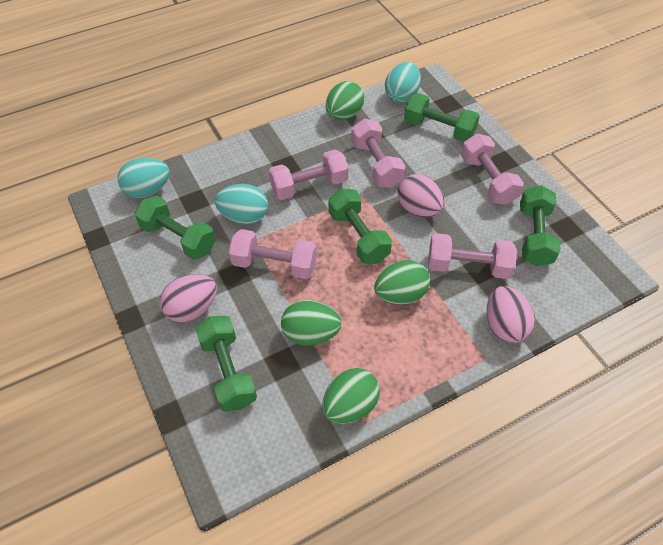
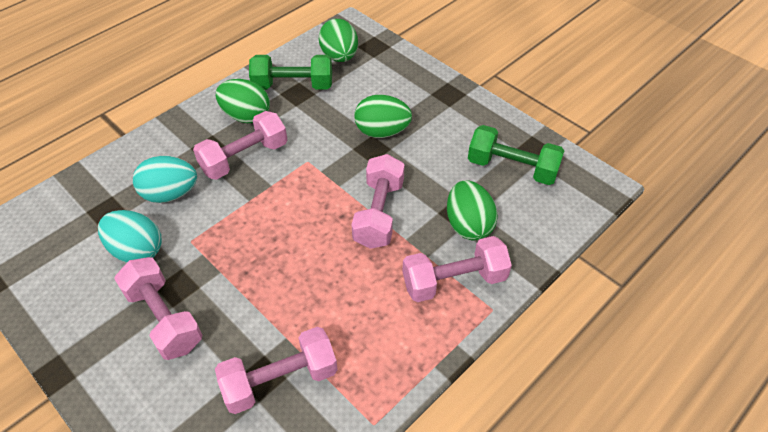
green dumbbell: 5 -> 2
pink egg: 3 -> 0
turquoise egg: 3 -> 2

